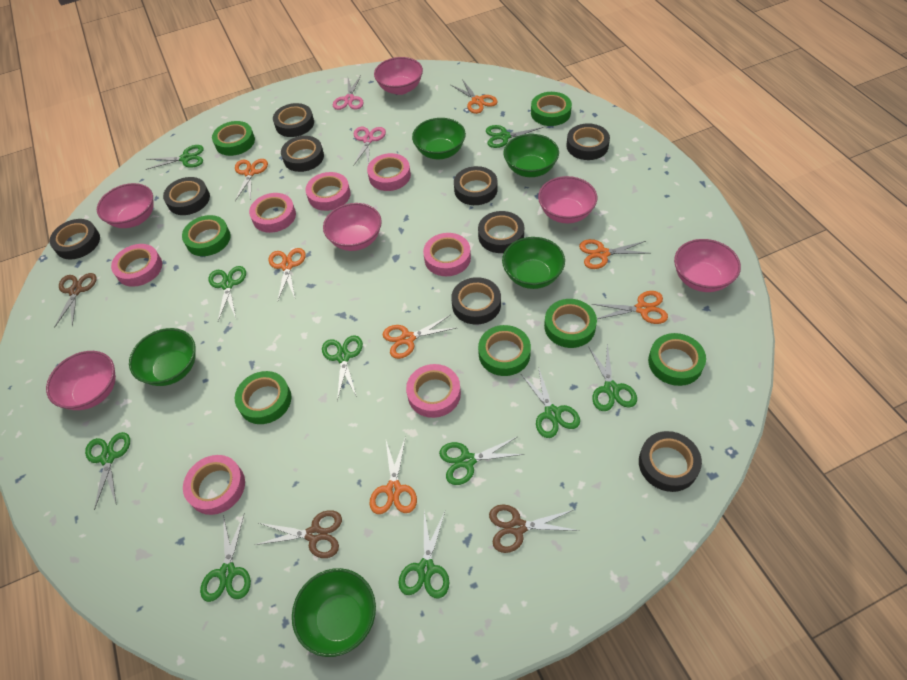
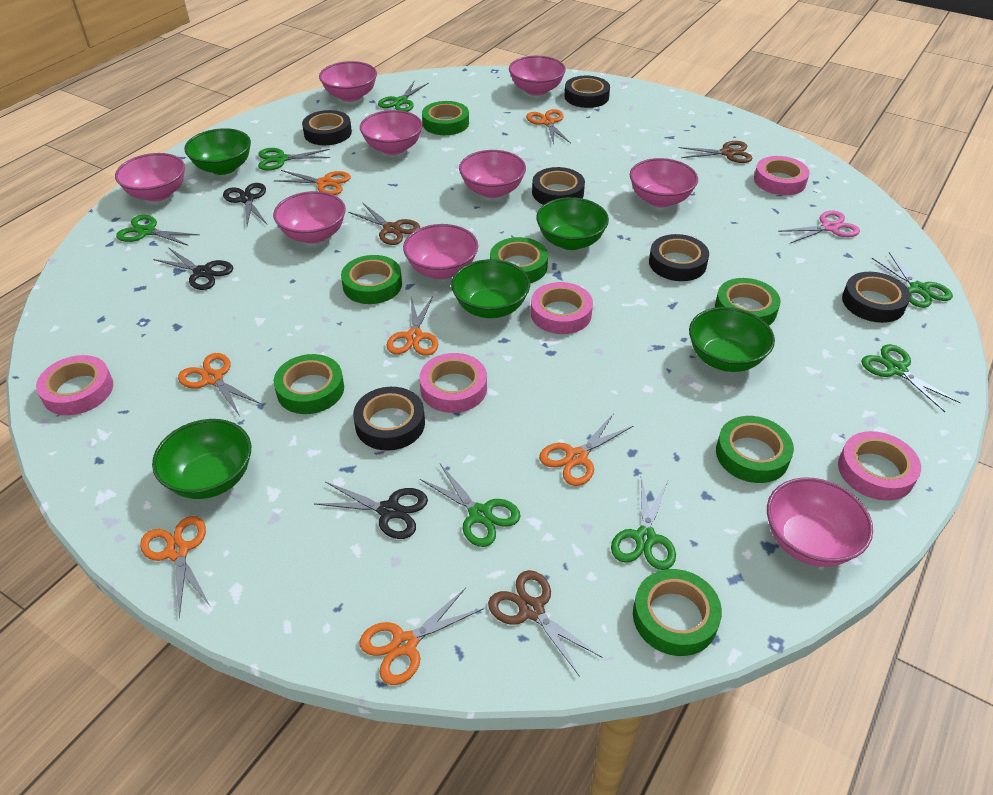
black scissors: 0 -> 3
black tape: 9 -> 6
green scissors: 10 -> 7
pink bowl: 6 -> 9
pink scissors: 2 -> 1
pink tape: 7 -> 5

